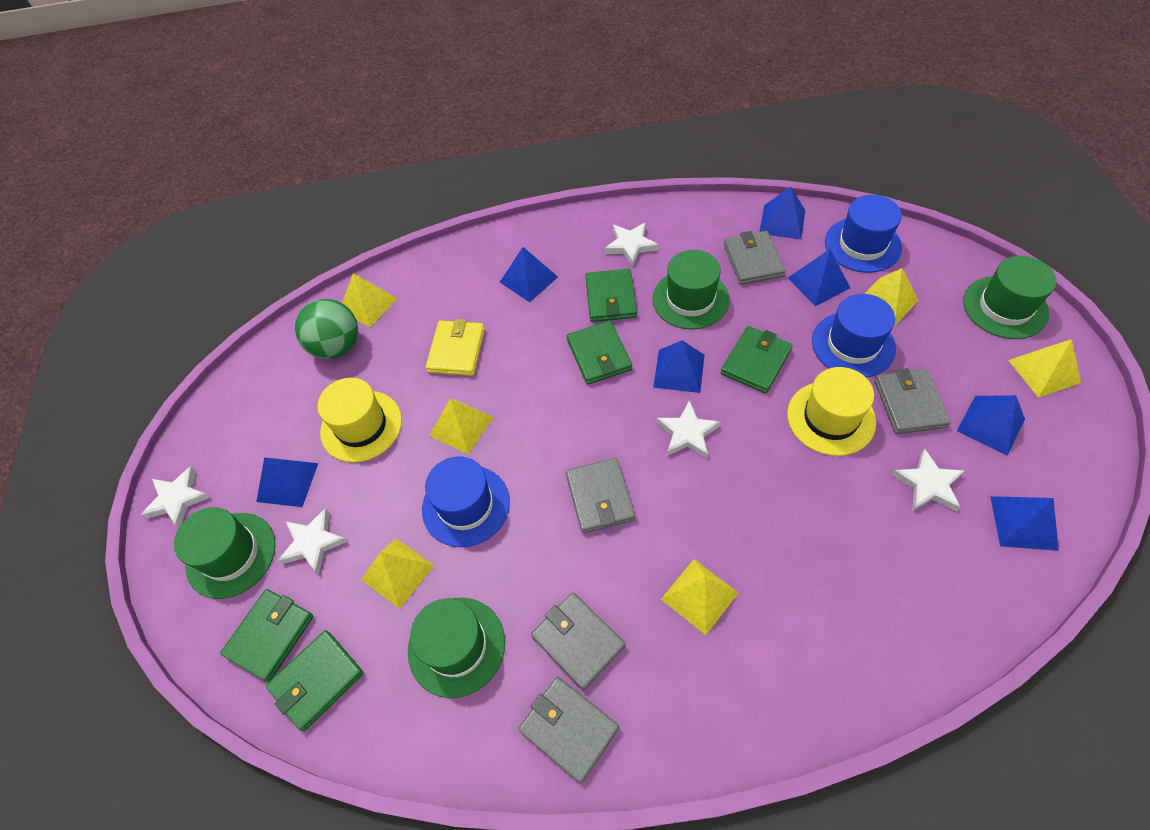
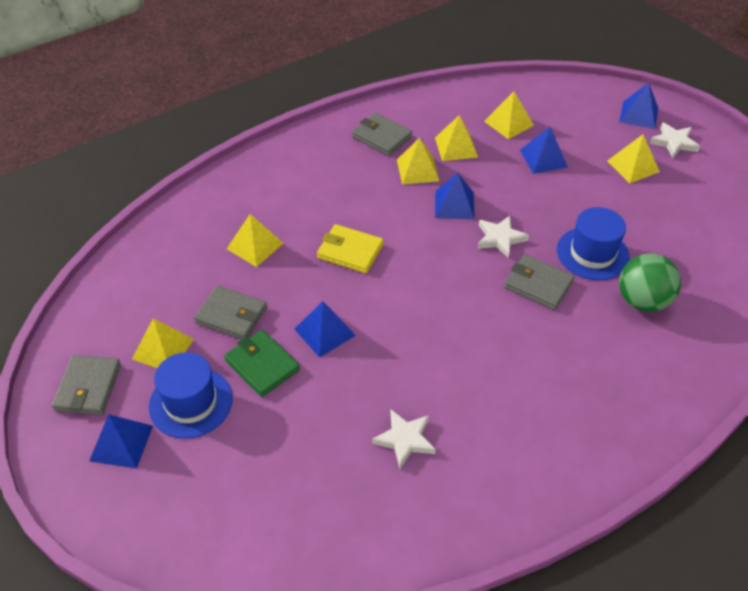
blue hat: 3 -> 2
blue pyramid: 7 -> 5
green hat: 4 -> 0
green wallet: 5 -> 1
grey wallet: 5 -> 4
white star: 5 -> 3
yellow hat: 2 -> 0

